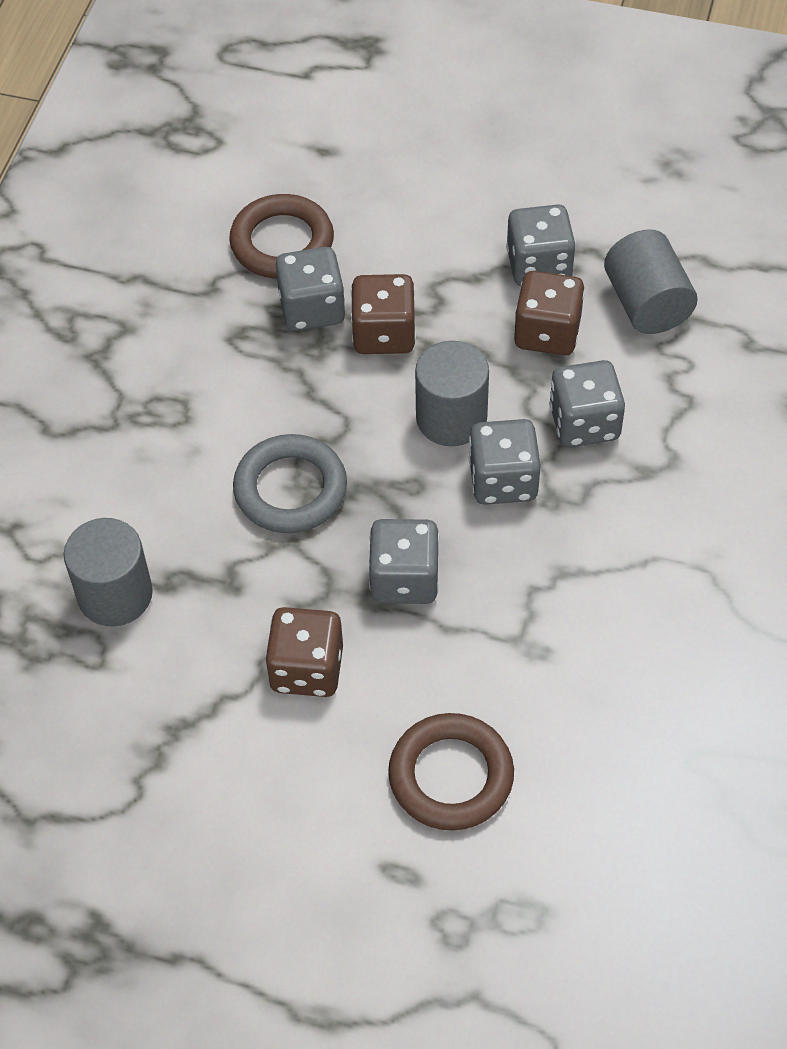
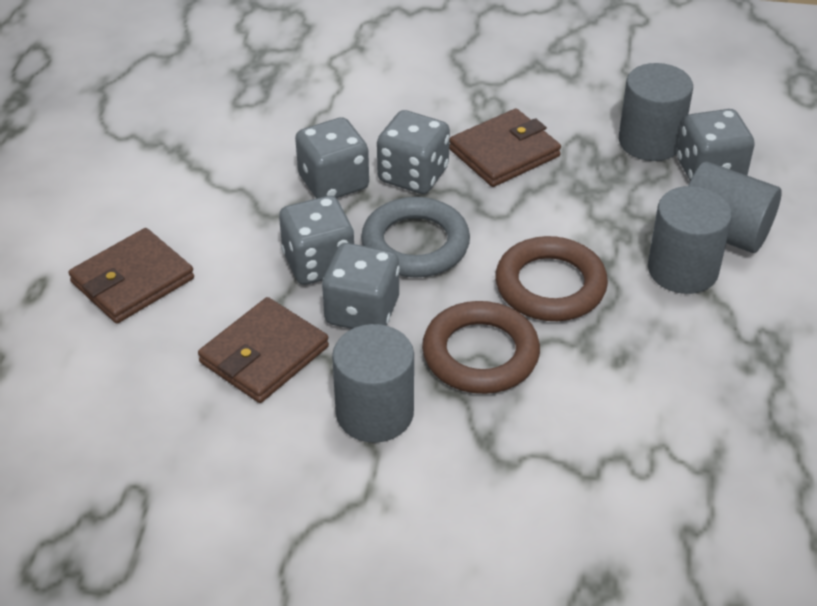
brown dice: 3 -> 0
brown wallet: 0 -> 3
grey cylinder: 3 -> 4

